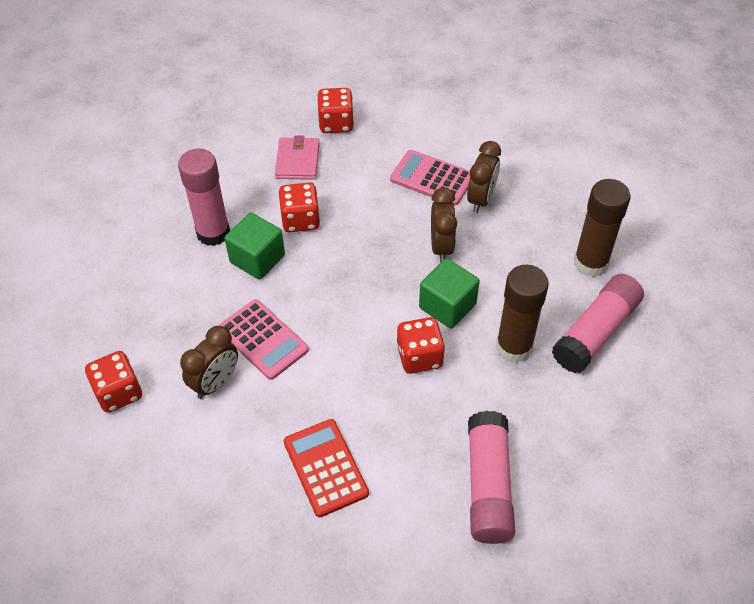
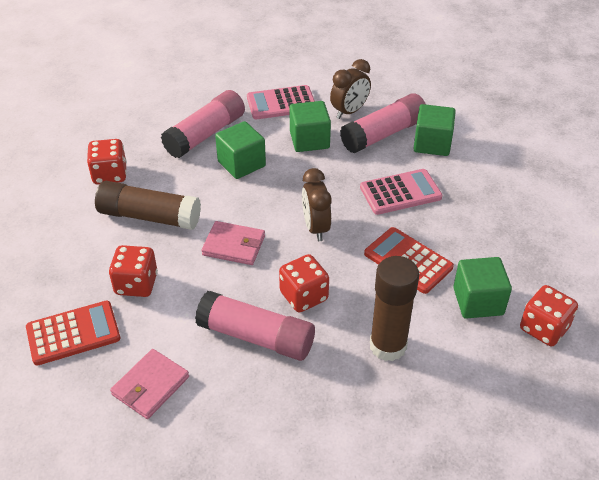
brown clock: 3 -> 2
green cube: 2 -> 4
pink wallet: 1 -> 2
red calculator: 1 -> 2

